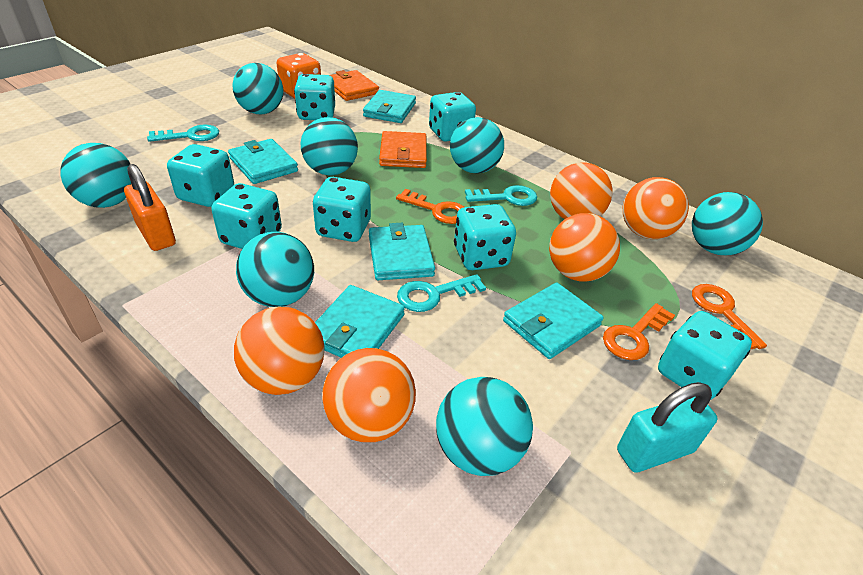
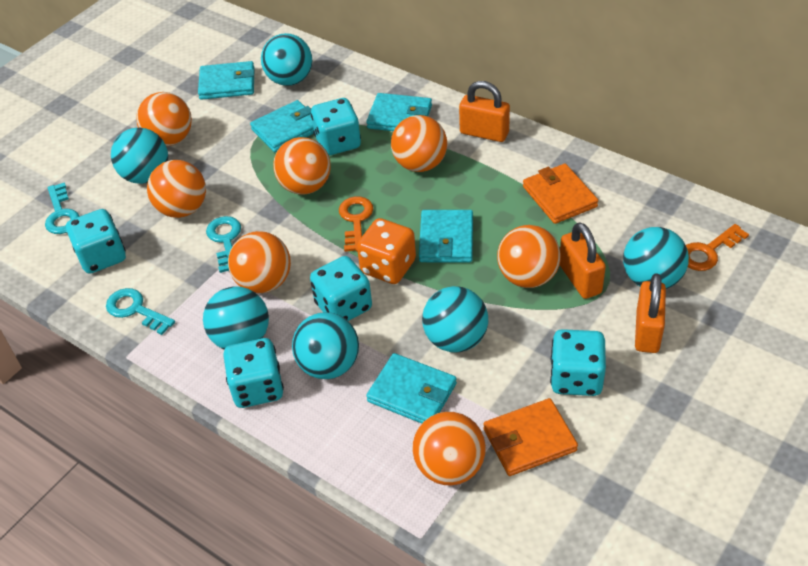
orange ball: 5 -> 7
orange key: 3 -> 2
orange padlock: 1 -> 3
turquoise ball: 7 -> 6
turquoise dice: 7 -> 5
turquoise padlock: 1 -> 0

